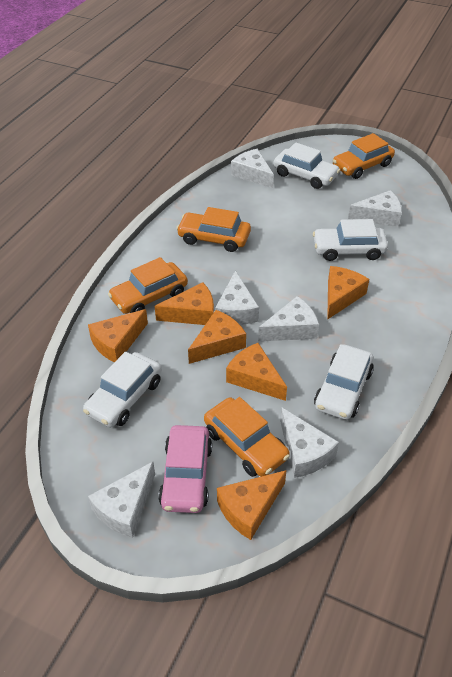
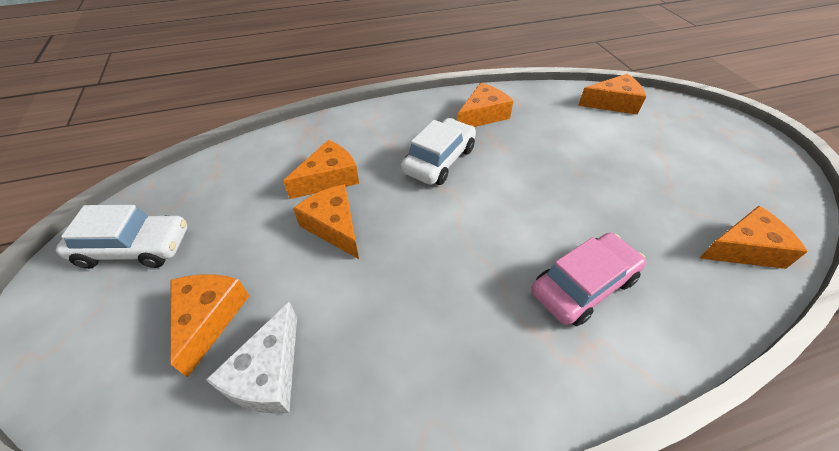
orange car: 4 -> 0
white car: 4 -> 2
white cheese: 6 -> 1

